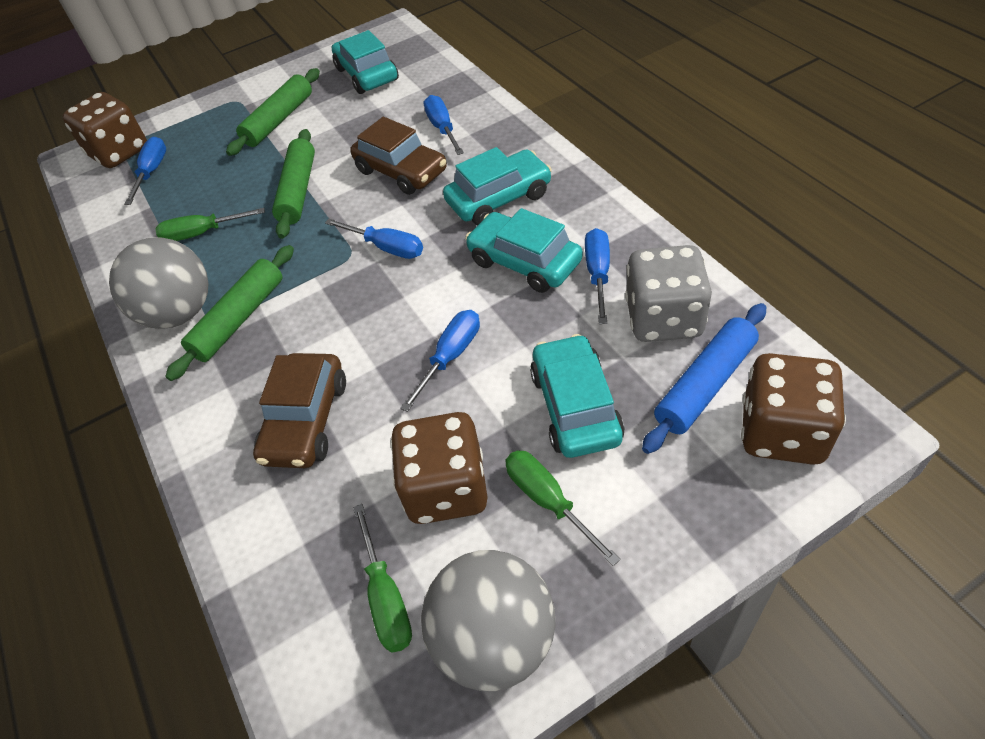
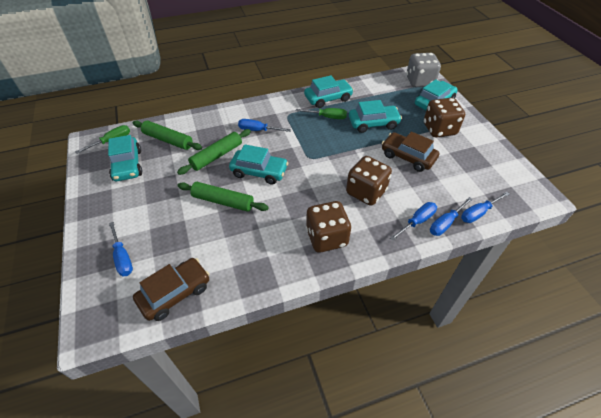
blue rolling pin: 1 -> 0
green screwdriver: 3 -> 2
grey ball: 2 -> 0
turquoise car: 4 -> 5

